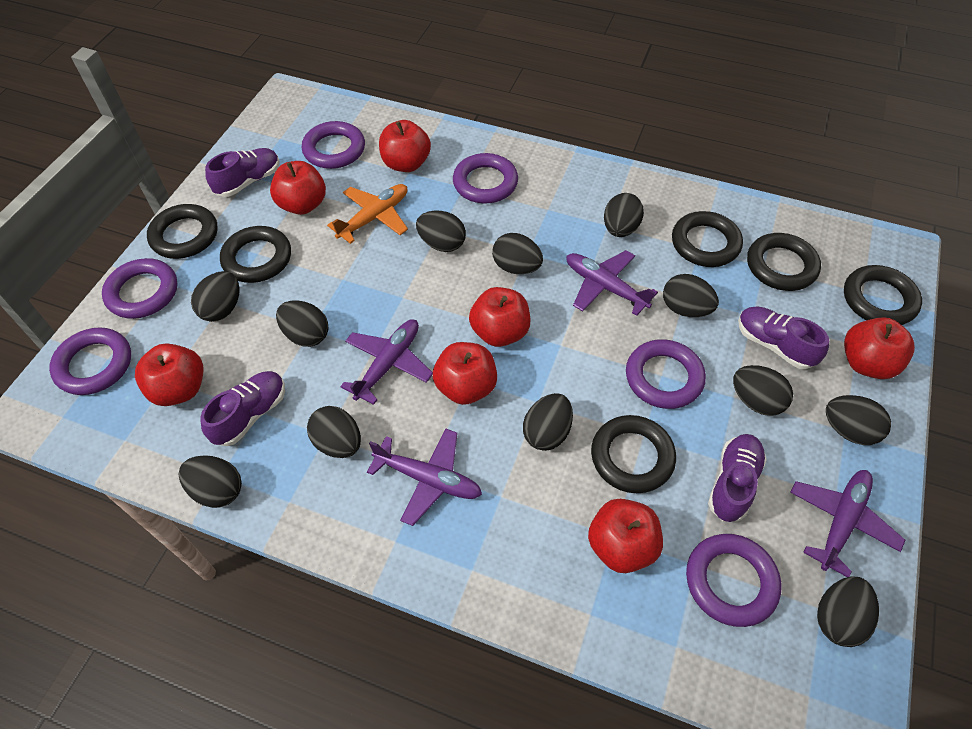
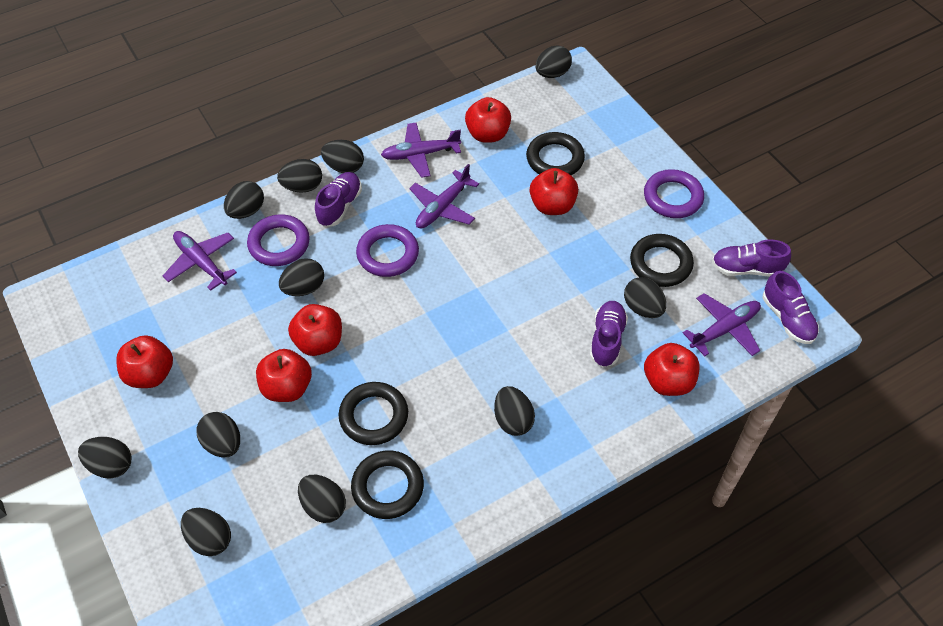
black egg: 12 -> 11
black ring: 6 -> 4
orange plane: 1 -> 0
purple ring: 6 -> 3
red apple: 7 -> 6

